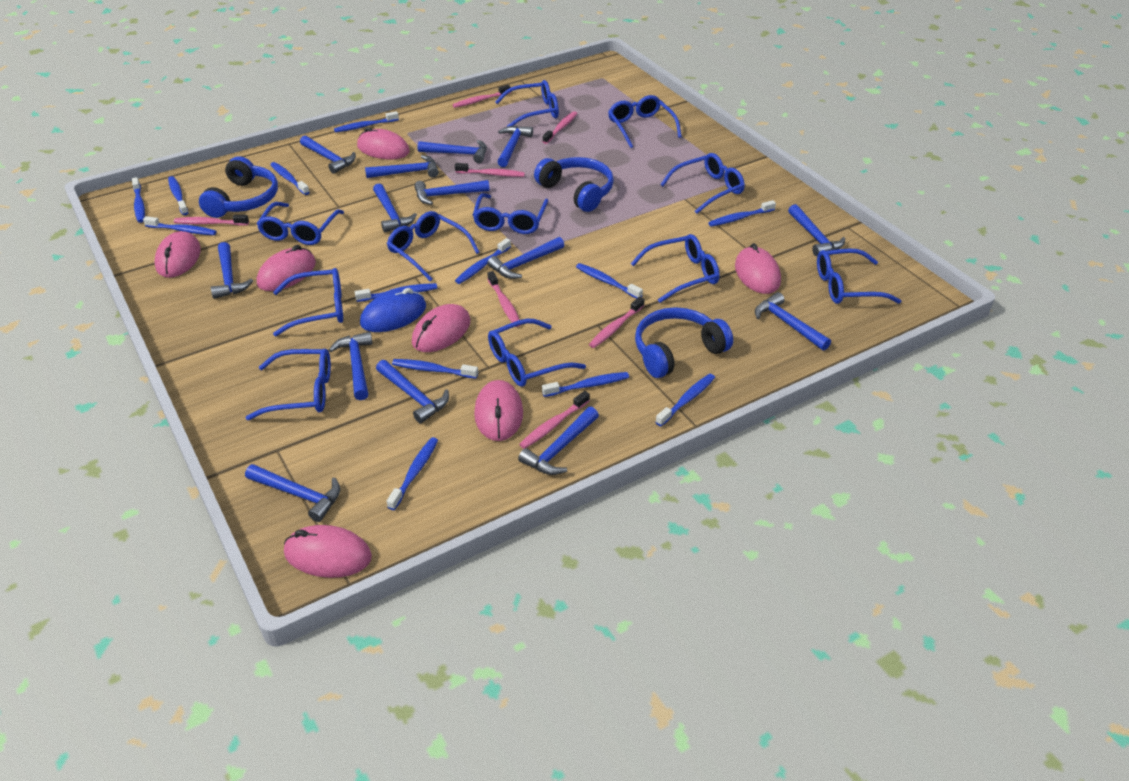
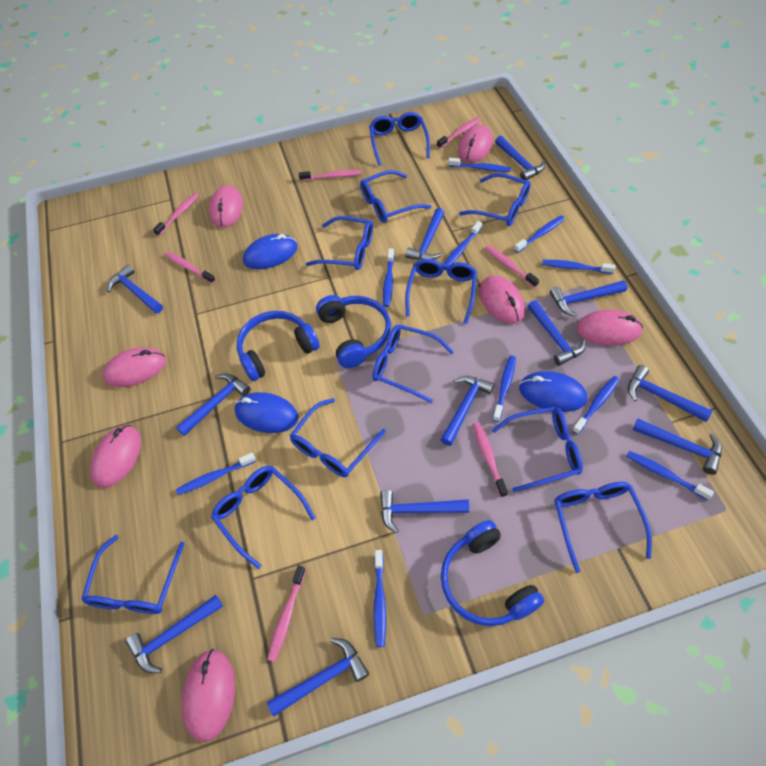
blue hammer: 14 -> 12
blue mouse: 1 -> 3
blue toothbrush: 13 -> 10

